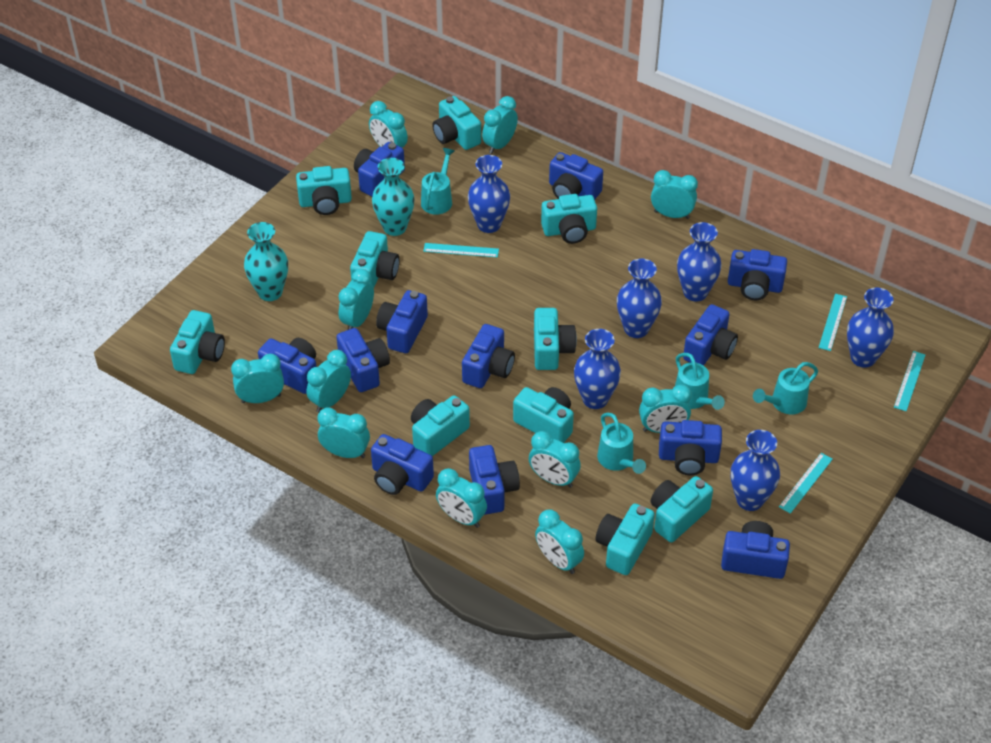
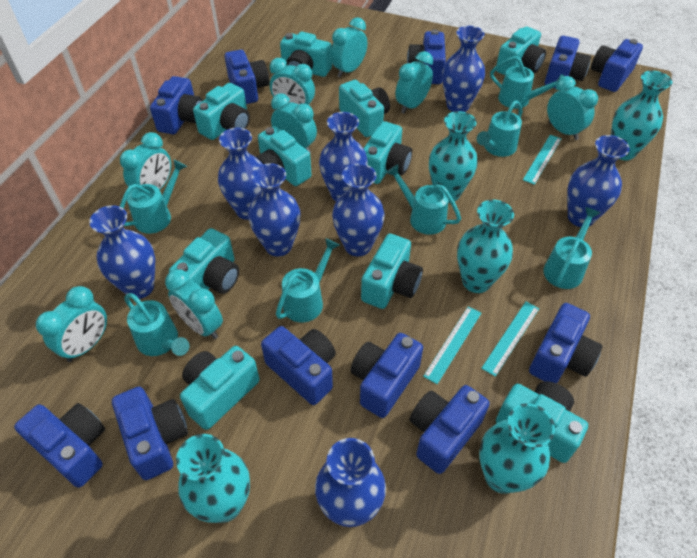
blue camera: 12 -> 11
blue vase: 6 -> 8
turquoise clock: 11 -> 8
turquoise ruler: 4 -> 3
turquoise vase: 2 -> 5
turquoise watering can: 4 -> 7

